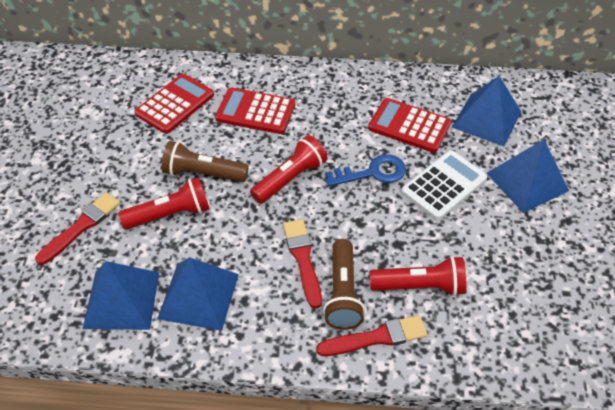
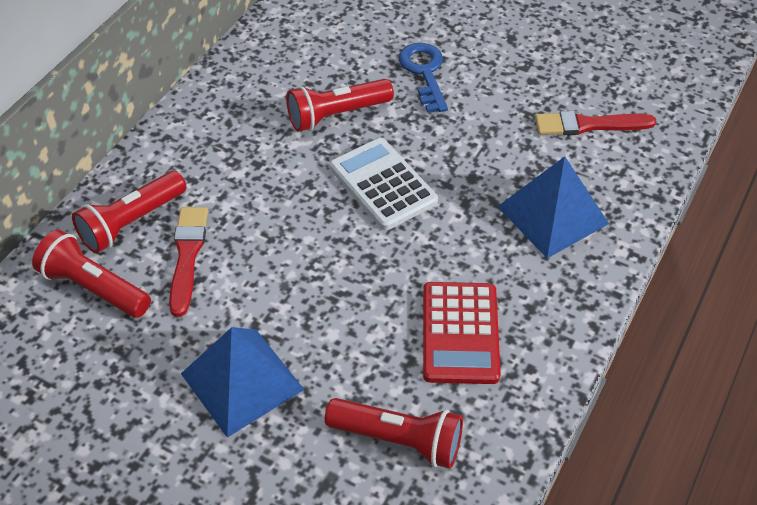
blue pyramid: 4 -> 2
brown flashlight: 2 -> 0
red brush: 3 -> 2
red calculator: 3 -> 1
red flashlight: 3 -> 4

